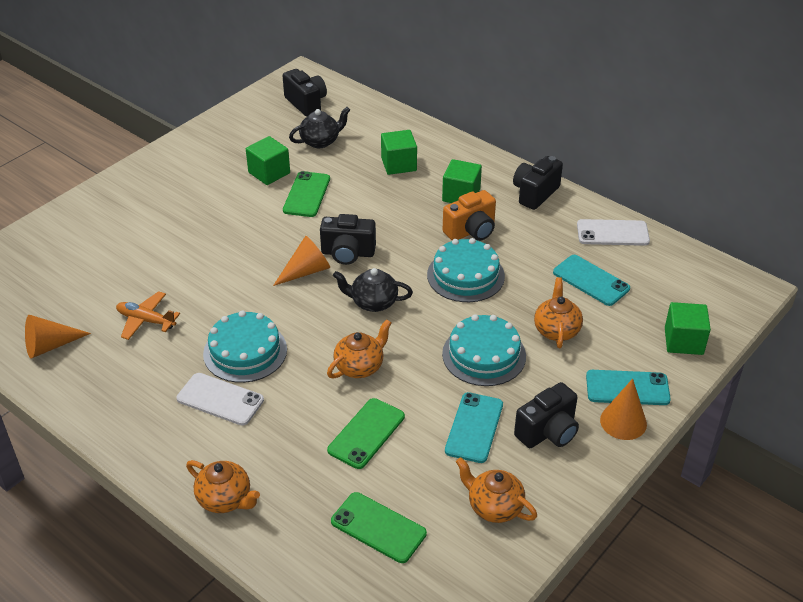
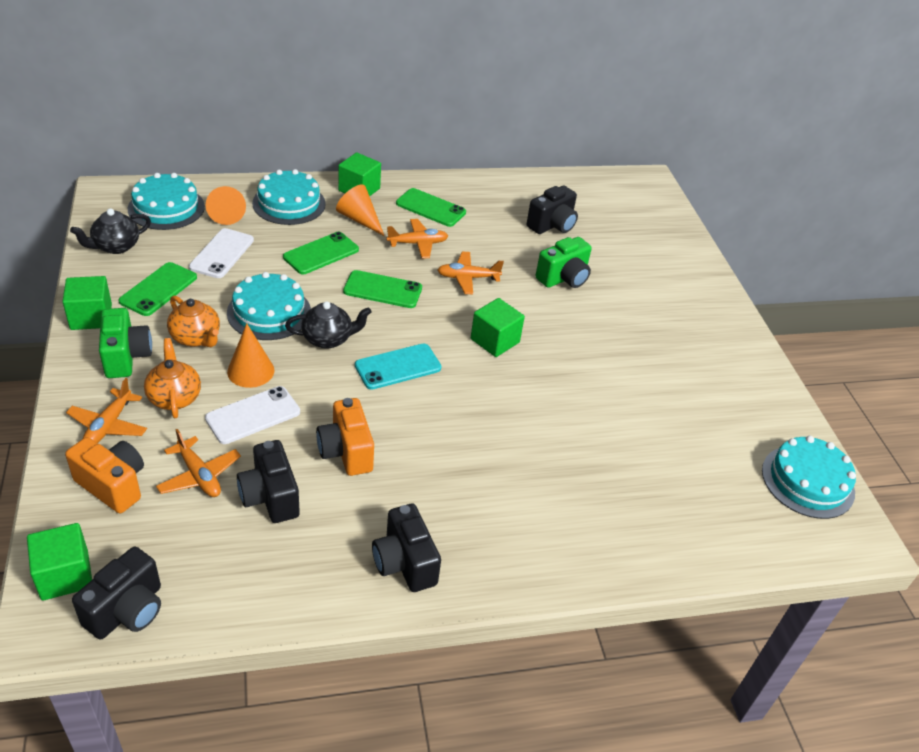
green camera: 0 -> 2
green phone: 3 -> 4
orange camera: 1 -> 2
orange plane: 1 -> 4
orange teapot: 4 -> 2
turquoise cake: 3 -> 4
turquoise phone: 3 -> 1

